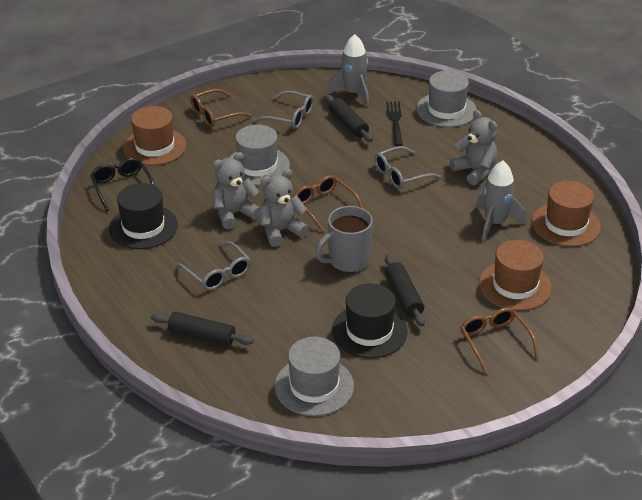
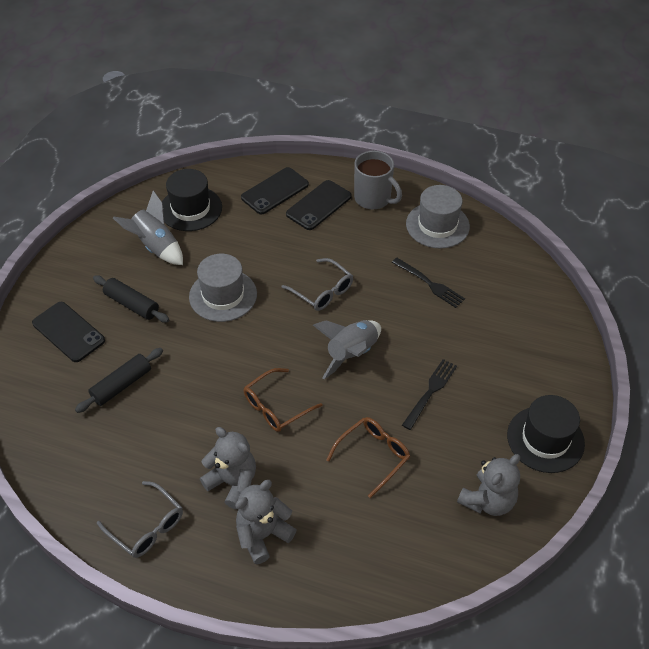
black fork: 1 -> 2
black glasses: 1 -> 0
black phone: 0 -> 3
black rolling pin: 3 -> 2
brown glasses: 3 -> 2
brown hat: 3 -> 0
grey glasses: 3 -> 2
grey hat: 3 -> 2

